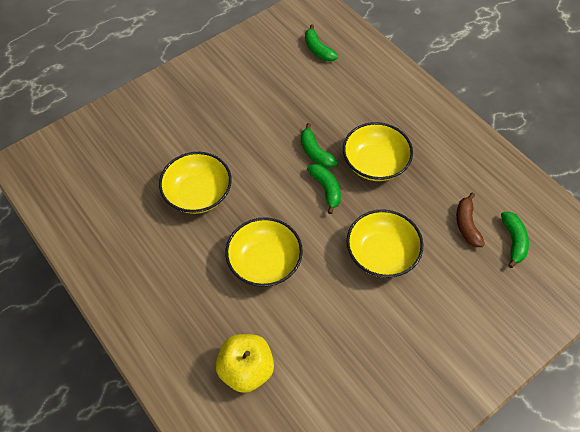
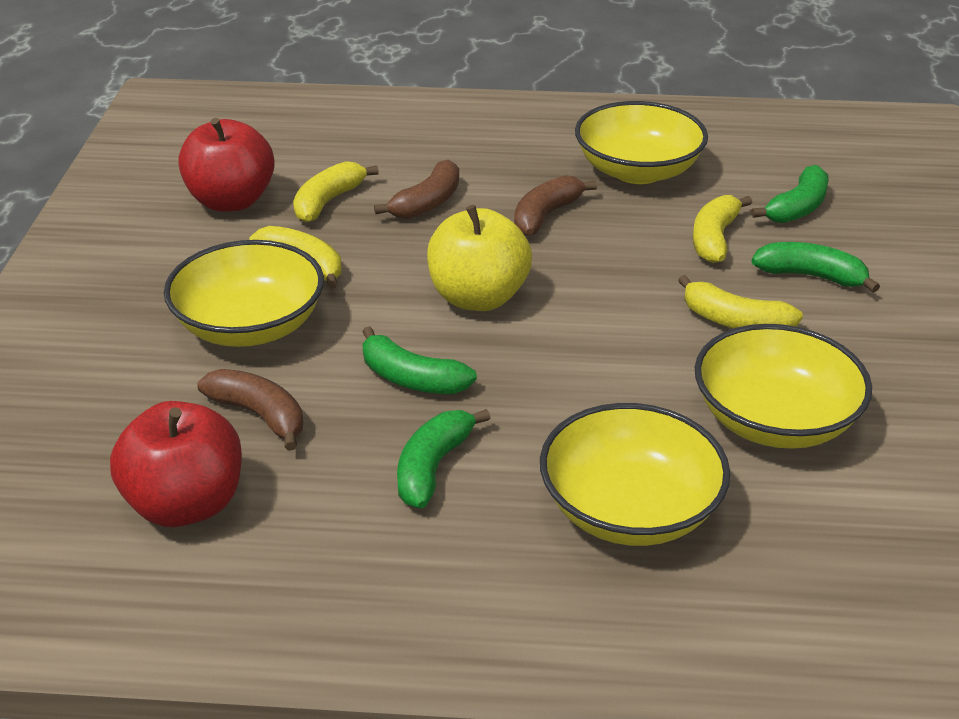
brown banana: 1 -> 3
red apple: 0 -> 2
yellow banana: 0 -> 4

